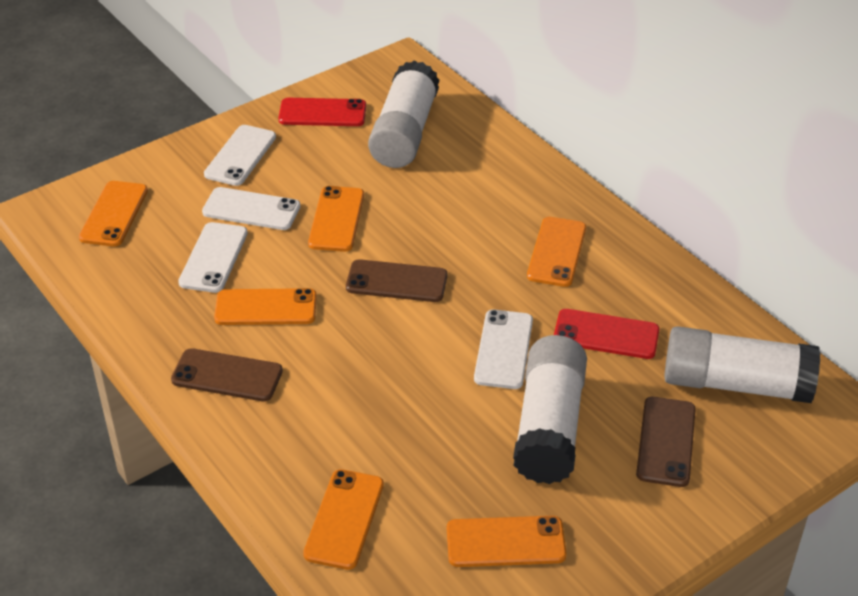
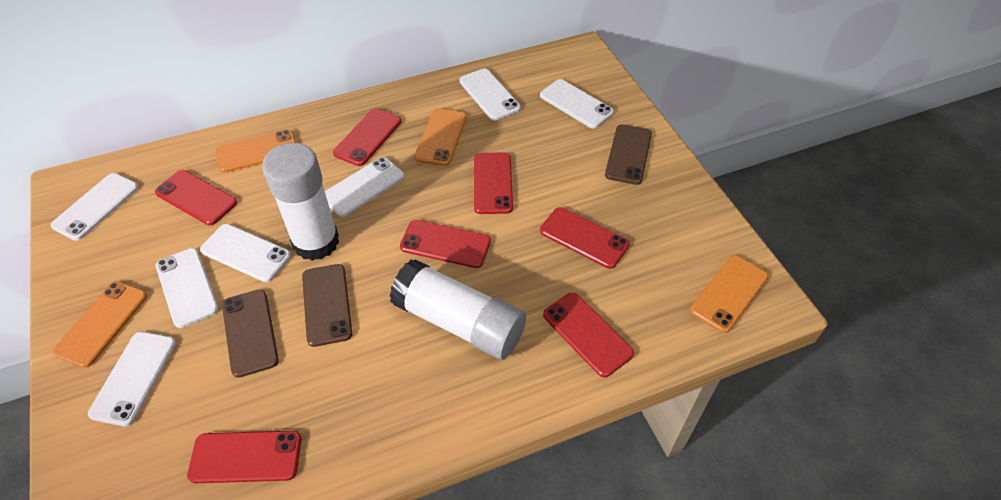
orange phone: 6 -> 4
red phone: 2 -> 7
white glue stick: 3 -> 2
white phone: 4 -> 7

